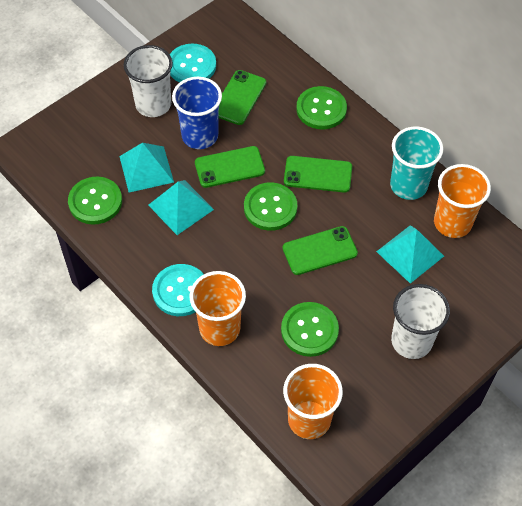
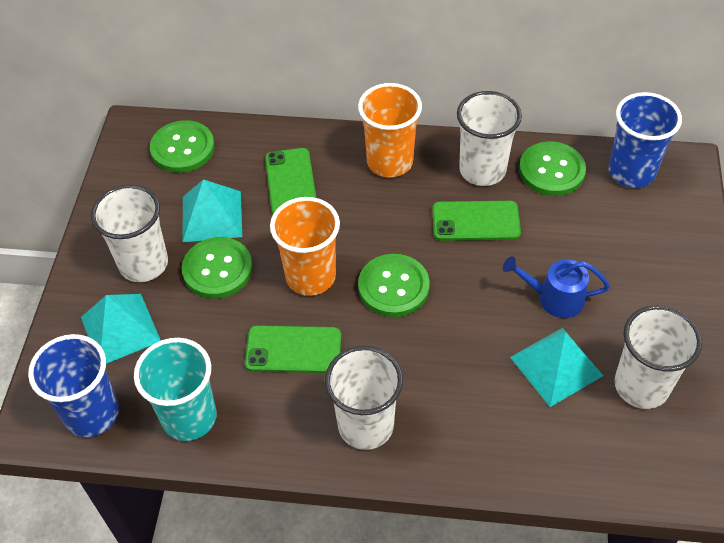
blue cup: 1 -> 2
blue watering can: 0 -> 1
green phone: 4 -> 3
orange cup: 3 -> 2
turquoise button: 2 -> 0
white cup: 2 -> 4

